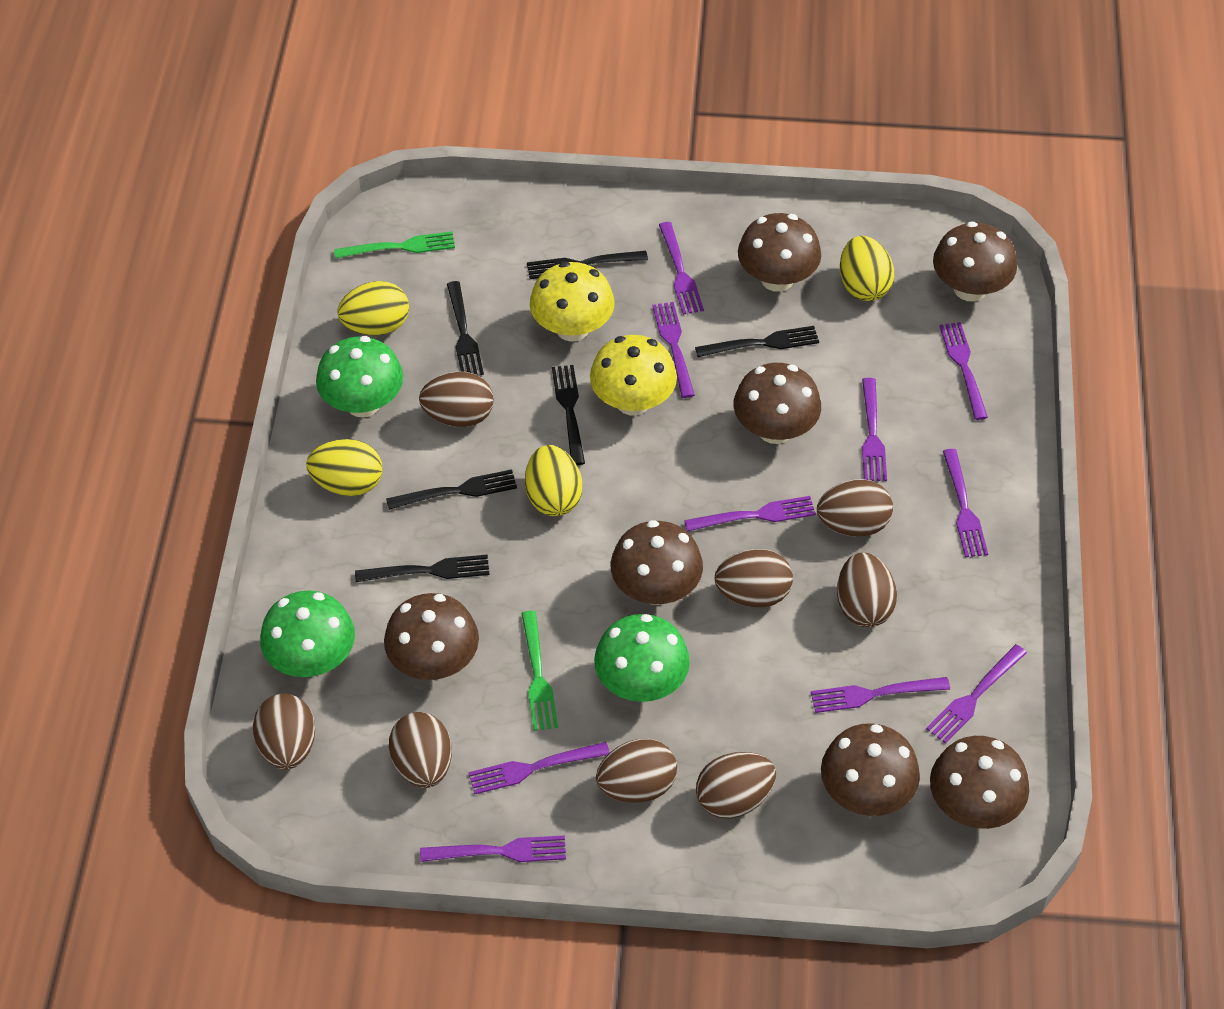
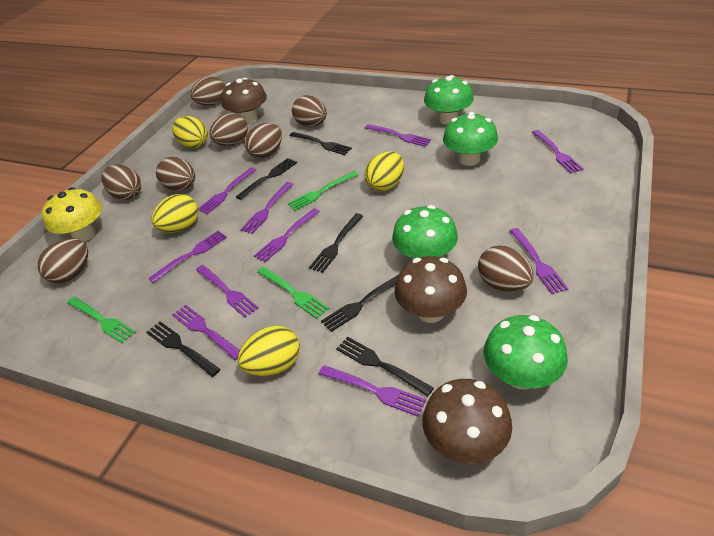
brown mushroom: 7 -> 3
green fork: 2 -> 3
green mushroom: 3 -> 4
yellow mushroom: 2 -> 1

